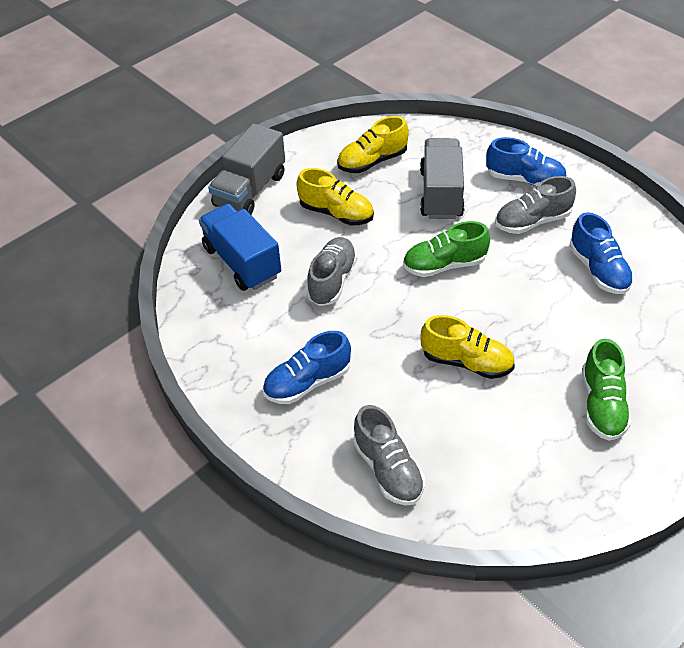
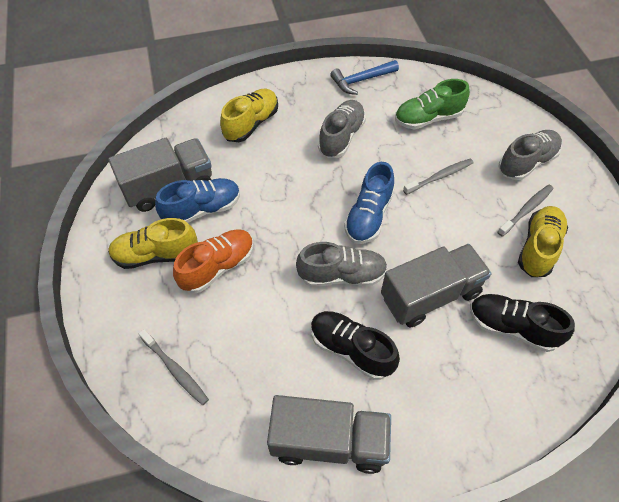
black shoe: 0 -> 2
blue hammer: 0 -> 1
blue shoe: 3 -> 2
blue truck: 1 -> 0
green shoe: 2 -> 1
grey toothbrush: 0 -> 3
grey truck: 2 -> 3
orange shoe: 0 -> 1

